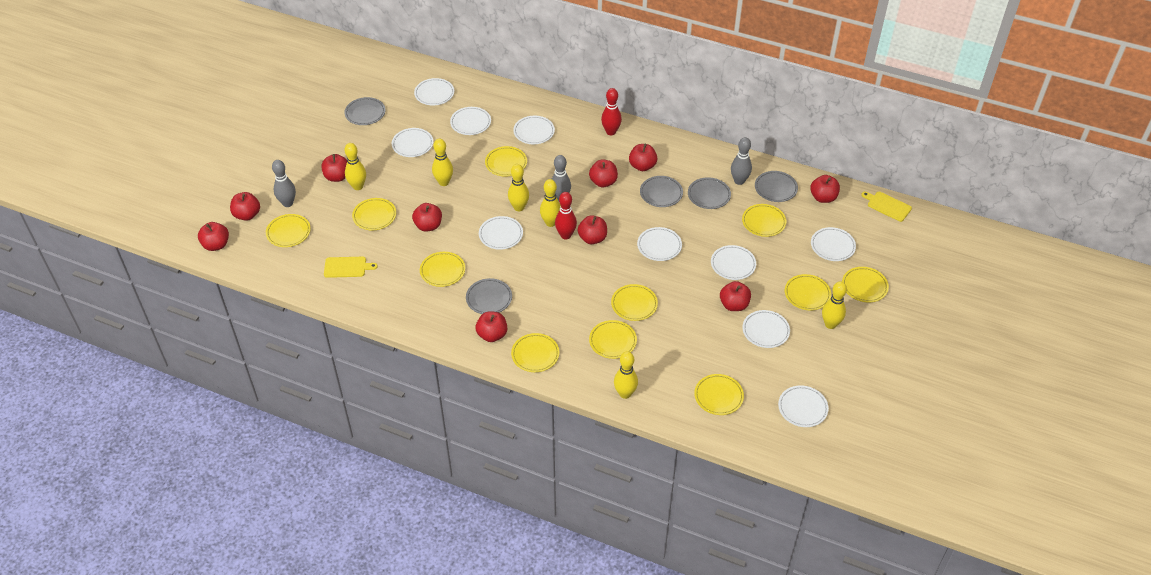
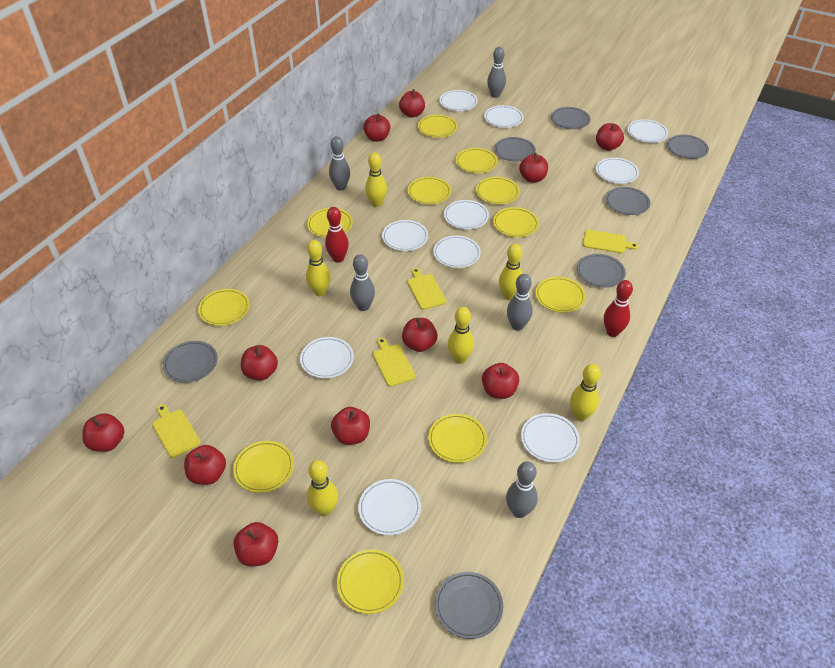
grey bowling pin: 3 -> 5
grey plate: 5 -> 7
red apple: 10 -> 11
yellow cutting board: 2 -> 4

